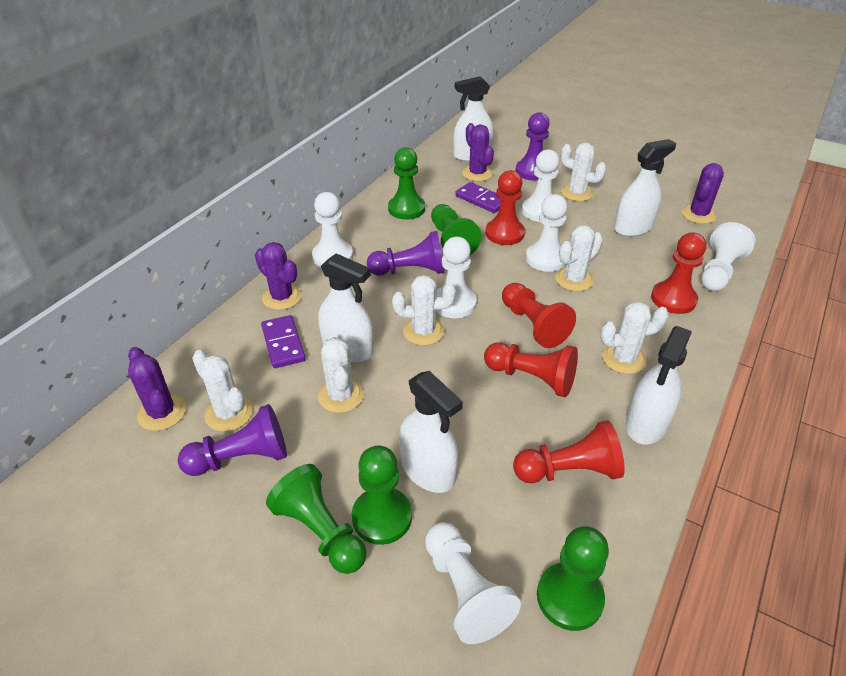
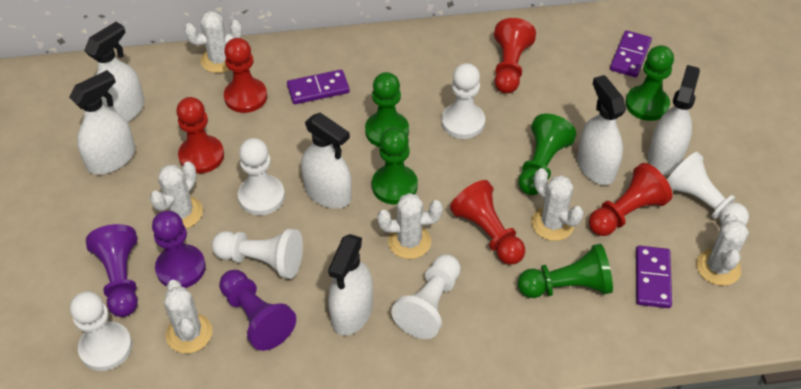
purple cactus: 4 -> 0
purple domino: 2 -> 3
white spray bottle: 5 -> 6

